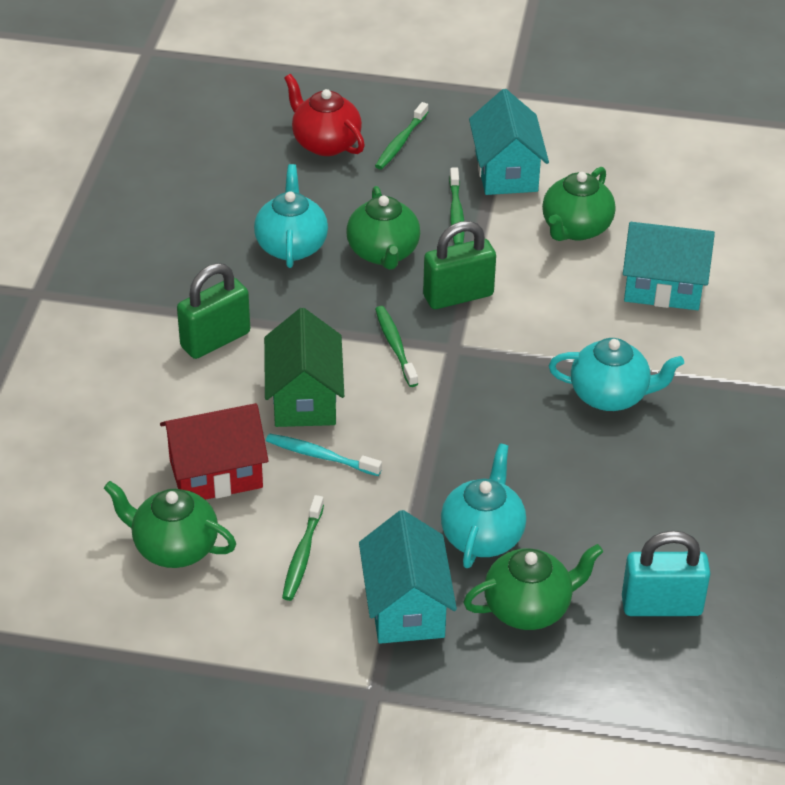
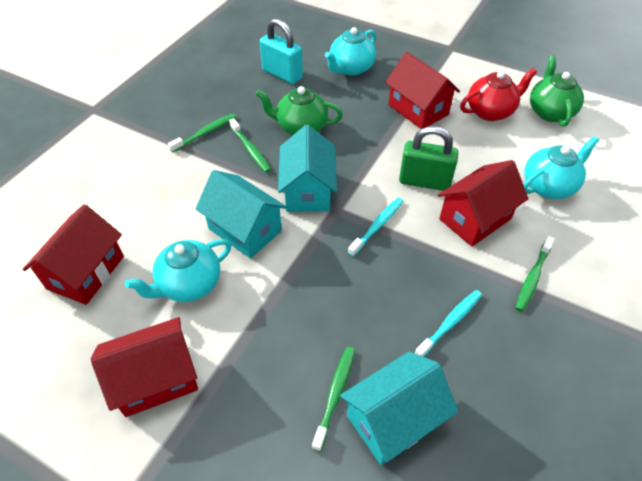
green house: 1 -> 0
green padlock: 2 -> 1
green teapot: 4 -> 2
red house: 1 -> 4
turquoise toothbrush: 1 -> 2

